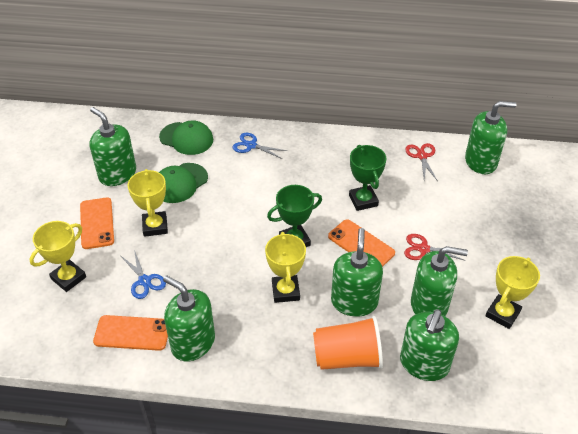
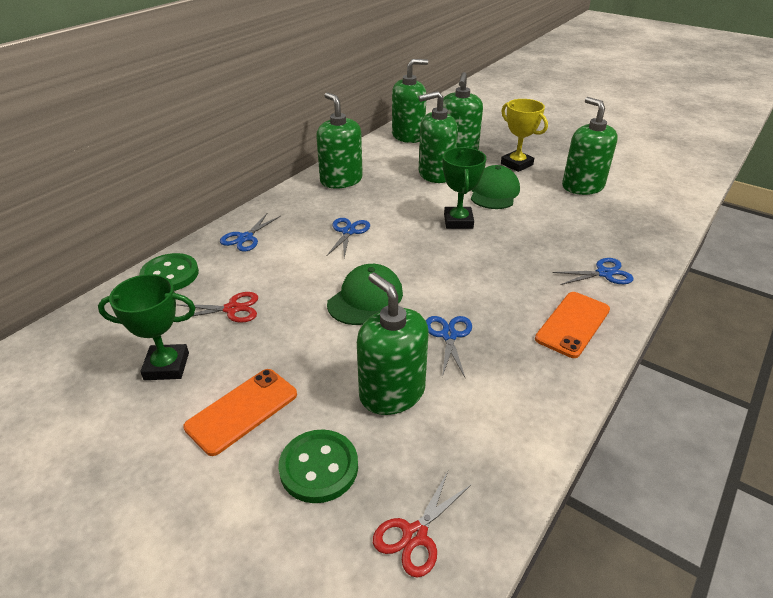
blue scissors: 2 -> 4
green button: 0 -> 2
orange cup: 1 -> 0
orange phone: 3 -> 2
yellow trophy: 4 -> 1

